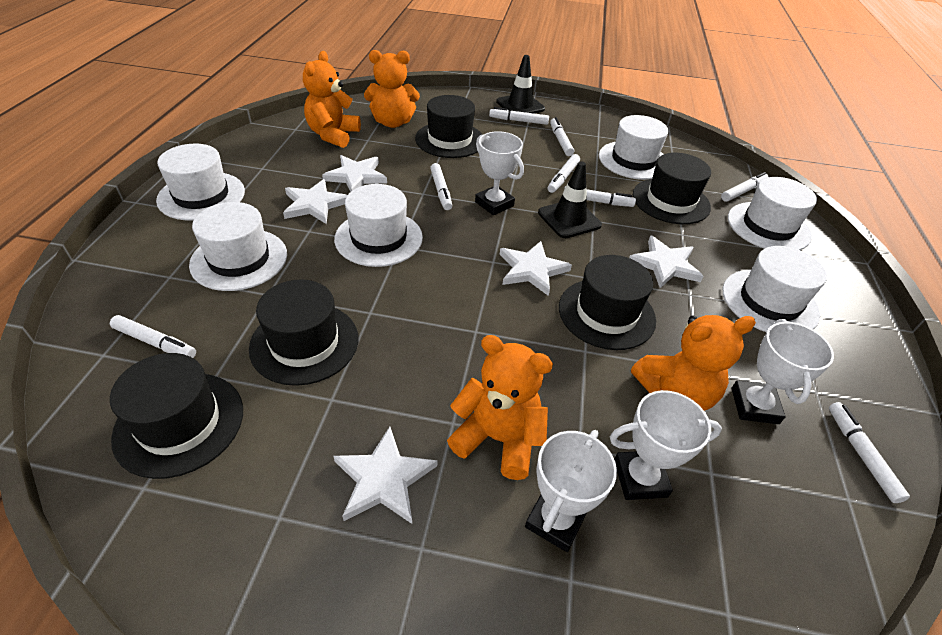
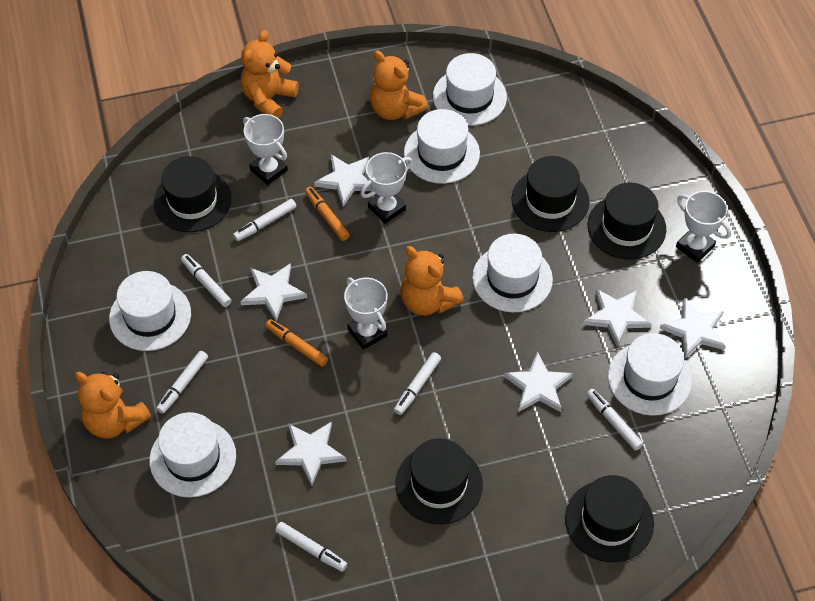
black traffic cone: 2 -> 0
orange marker: 0 -> 2
white marker: 8 -> 6
white star: 5 -> 6

